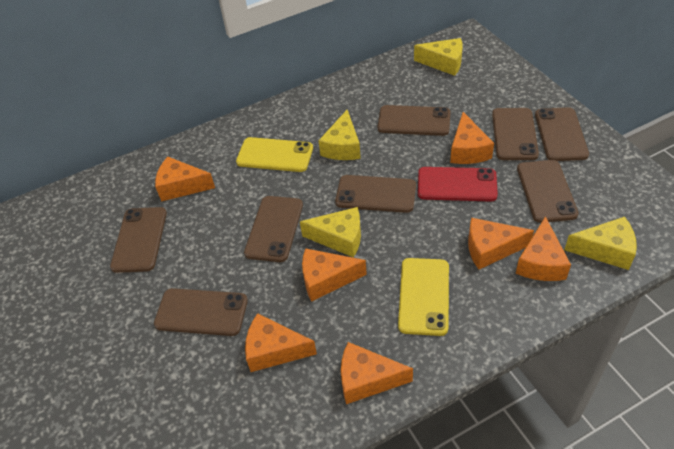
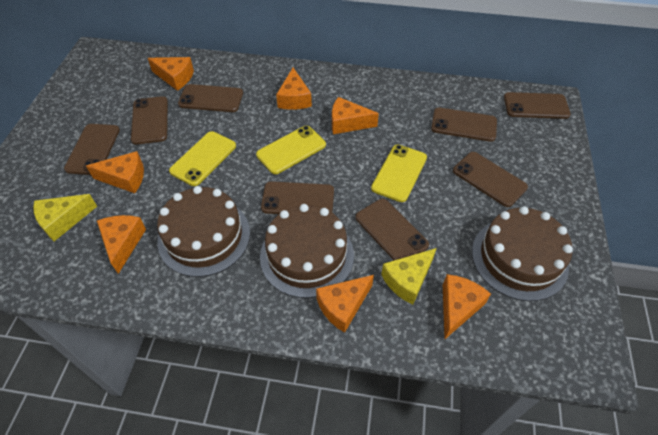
brown cake: 0 -> 3
red phone: 1 -> 0
yellow cheese: 4 -> 2
yellow phone: 2 -> 3

